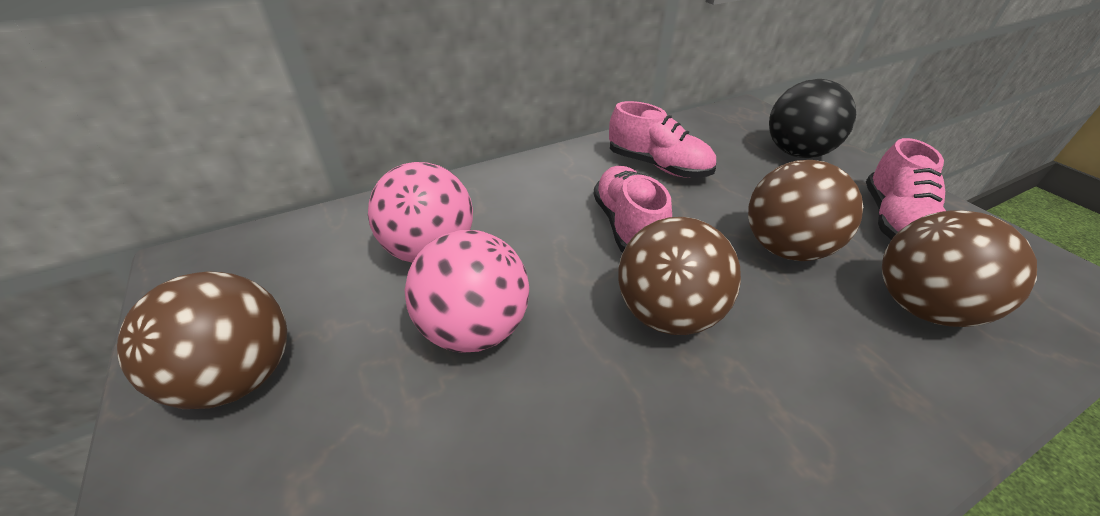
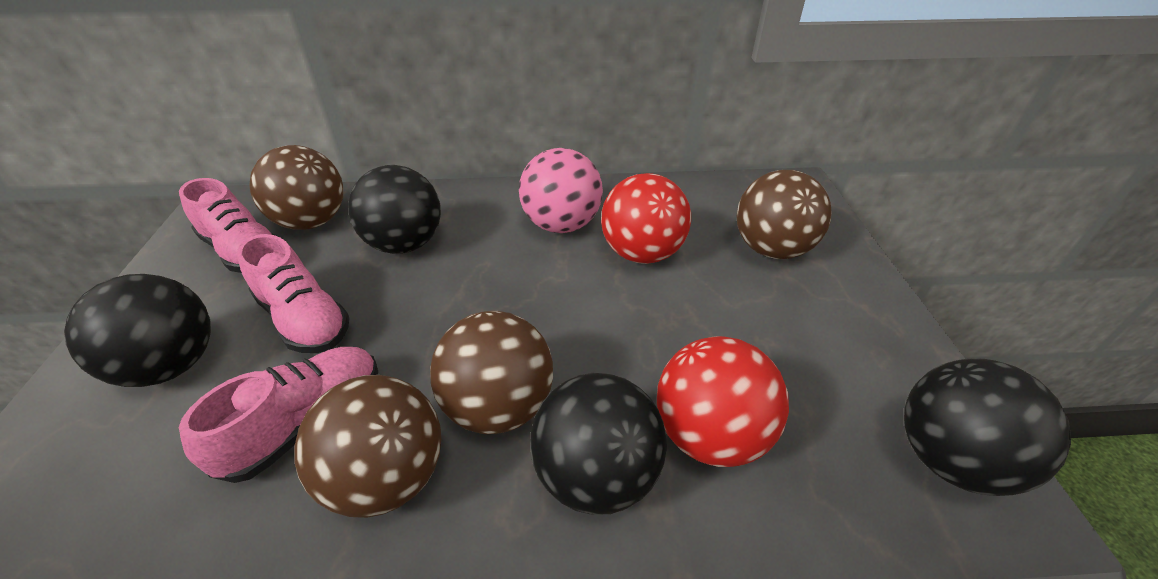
black ball: 1 -> 4
pink ball: 2 -> 1
red ball: 0 -> 2

